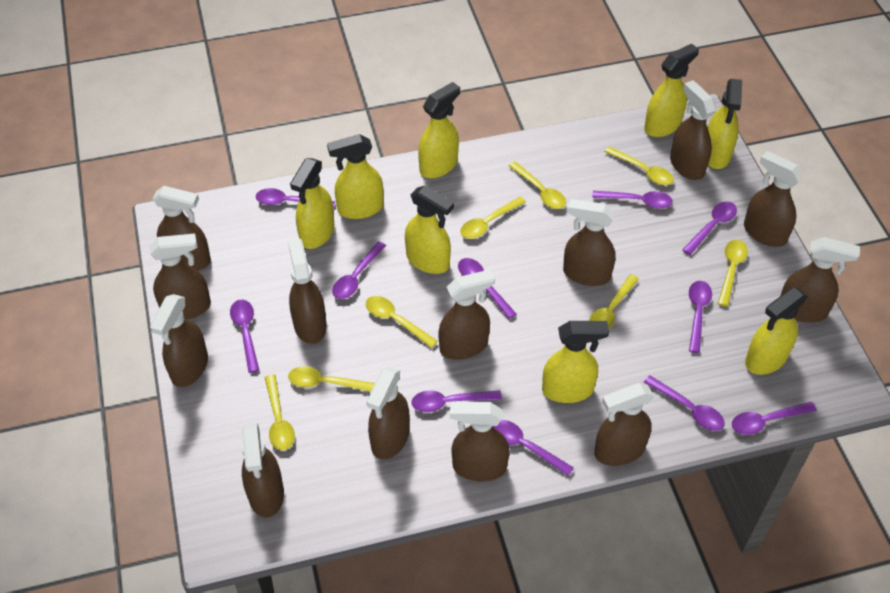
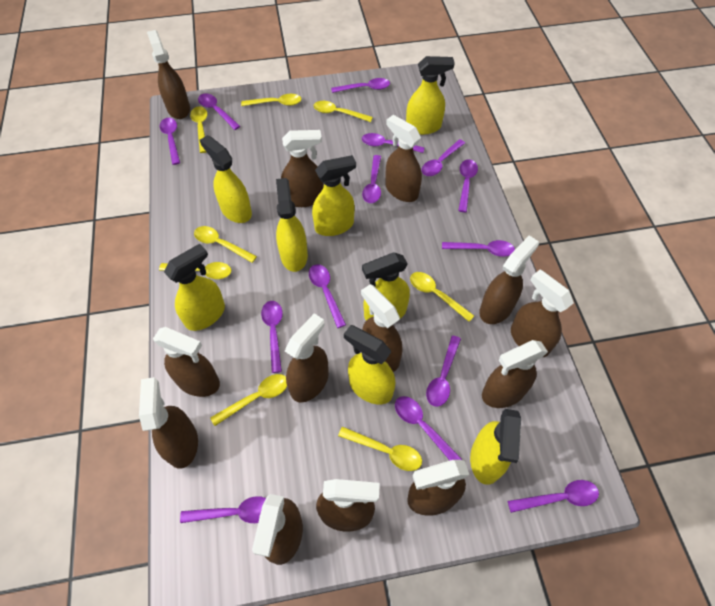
purple spoon: 11 -> 14

